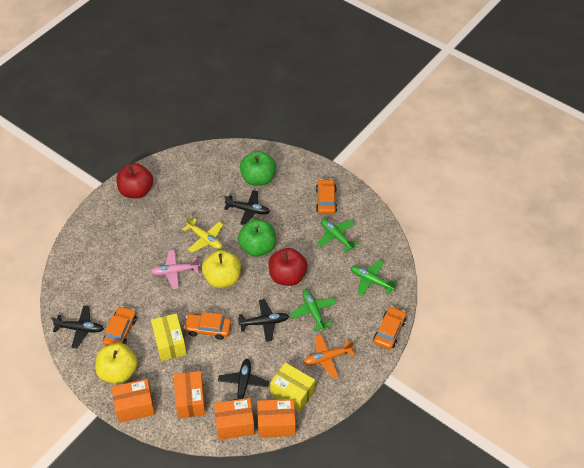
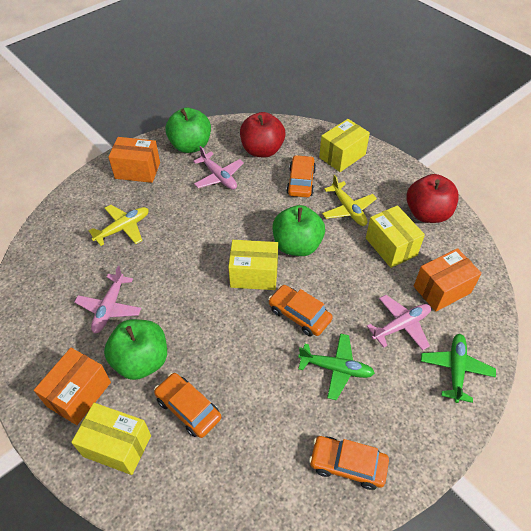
black plane: 4 -> 0
green apple: 2 -> 3
green plane: 3 -> 2
orange box: 4 -> 3
orange plane: 1 -> 0
pink plane: 1 -> 3
yellow apple: 2 -> 0
yellow box: 2 -> 4
yellow plane: 1 -> 2

